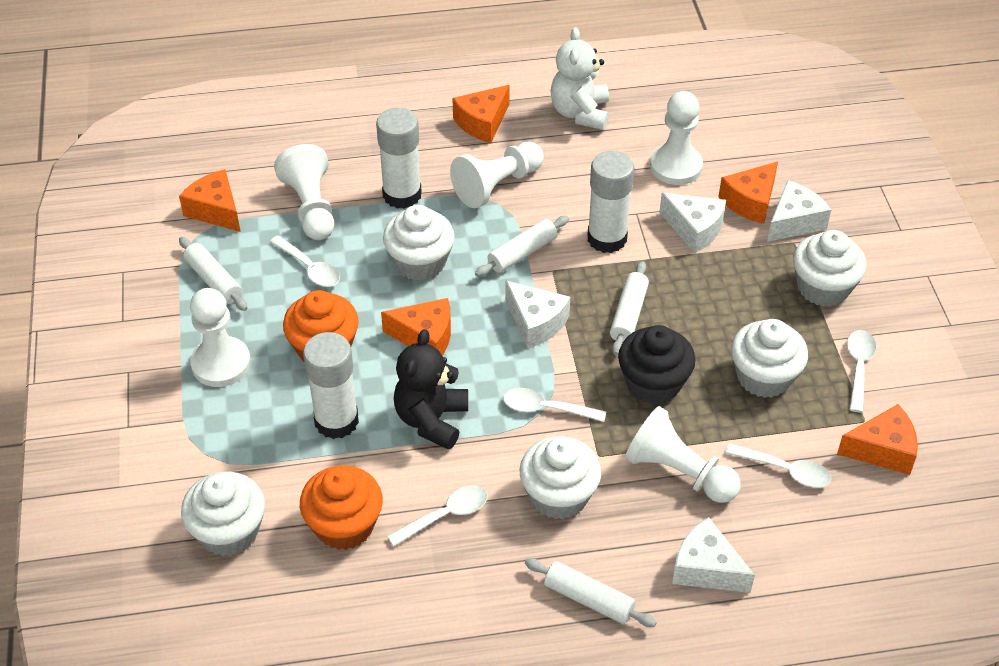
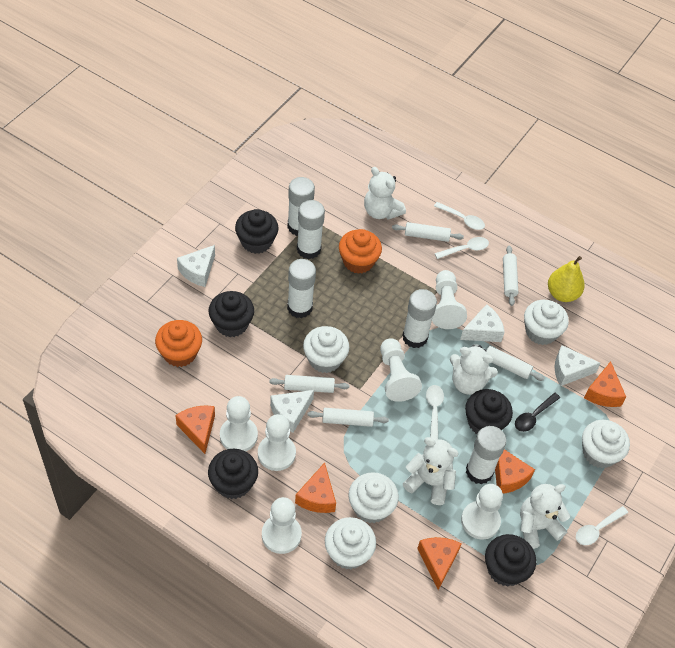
black cupcake: 1 -> 5
black spoon: 0 -> 1
black teddy bear: 1 -> 0
white glue stick: 3 -> 5
white pawn: 5 -> 6
white rolling pin: 4 -> 5
white spoon: 5 -> 4
white teddy bear: 1 -> 4
yellow pear: 0 -> 1

